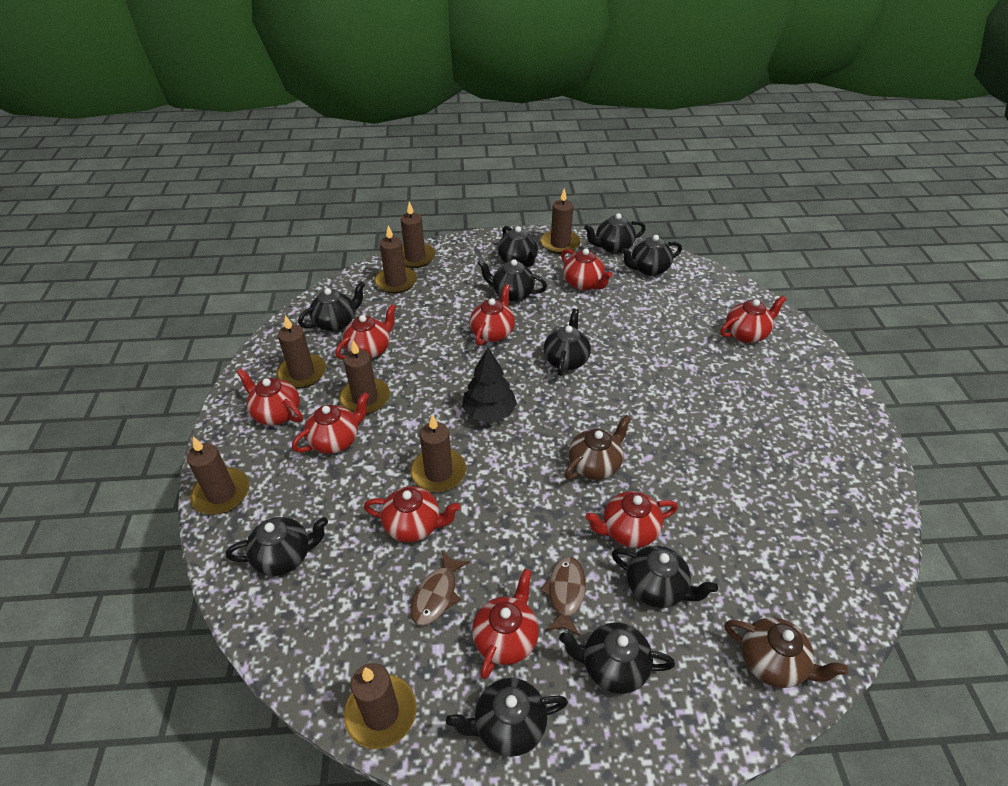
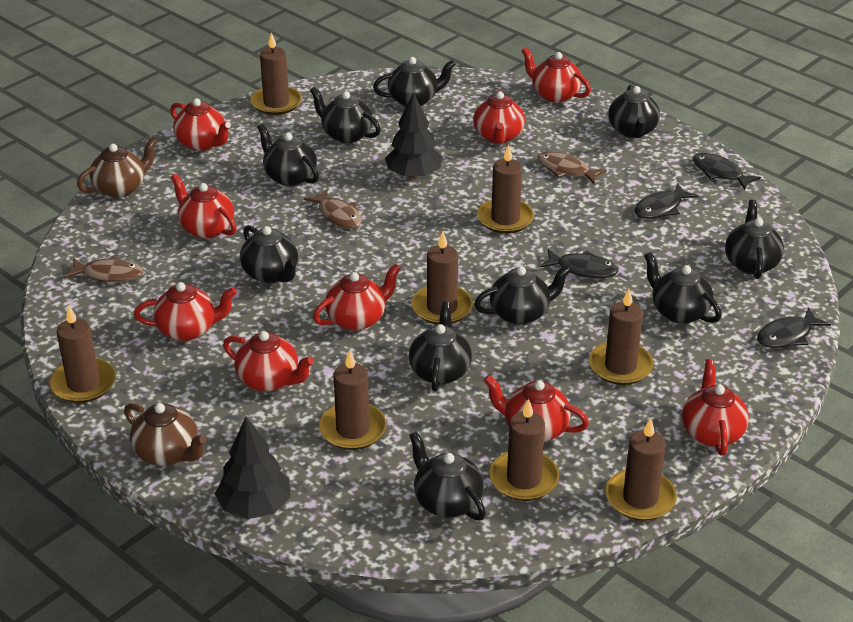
black fish: 0 -> 4
black tree: 1 -> 2
brown fish: 2 -> 3

